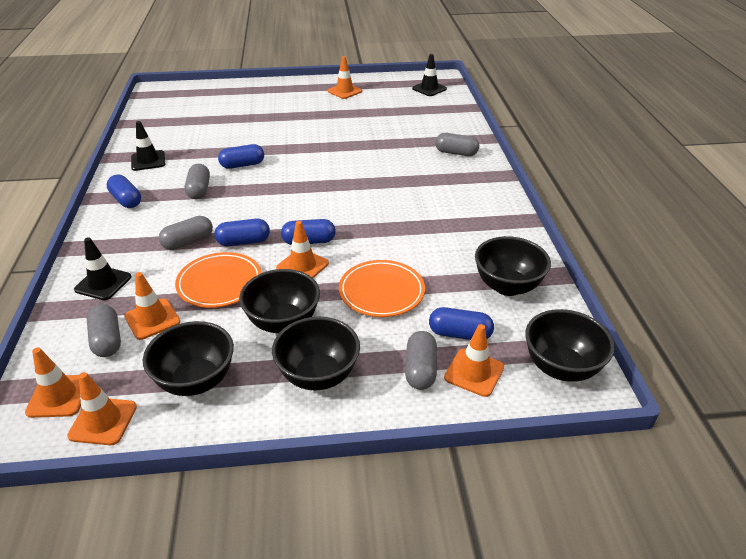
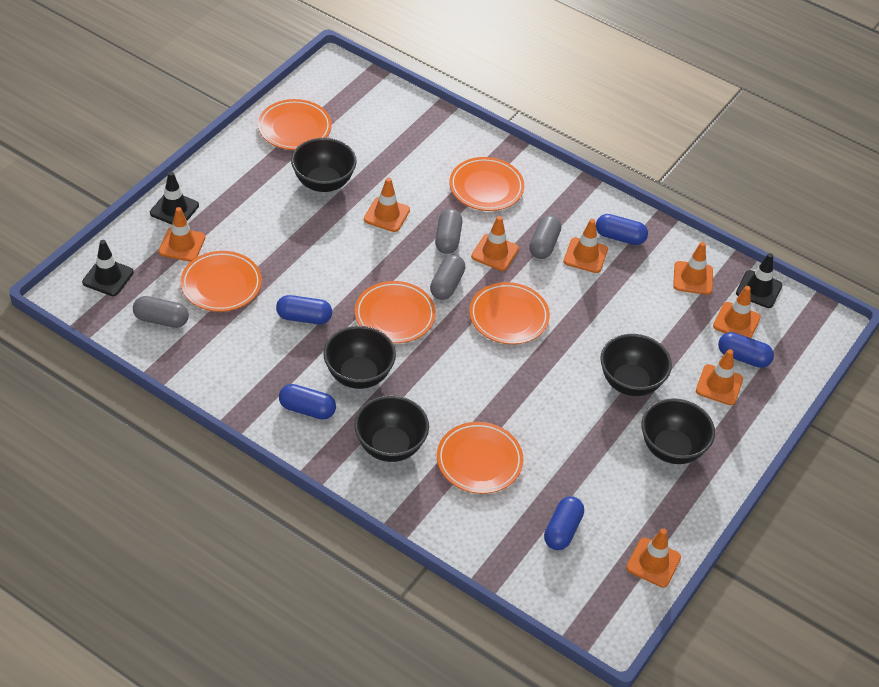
grey capsule: 5 -> 4
orange plate: 2 -> 6
orange traffic cone: 6 -> 8

